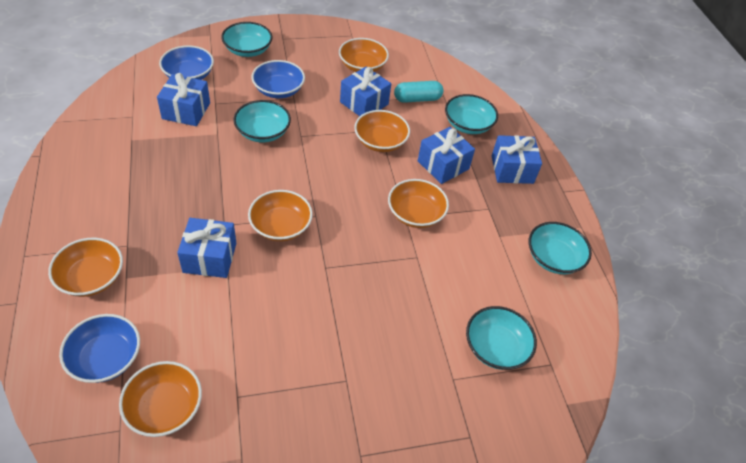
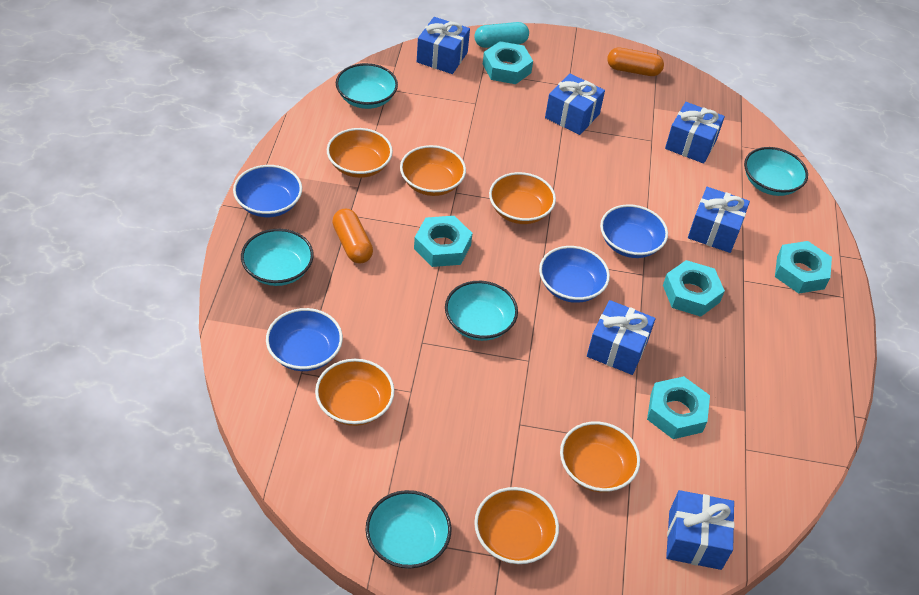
blue bowl: 3 -> 4
blue gift: 5 -> 6
orange capsule: 0 -> 2
turquoise nut: 0 -> 5

